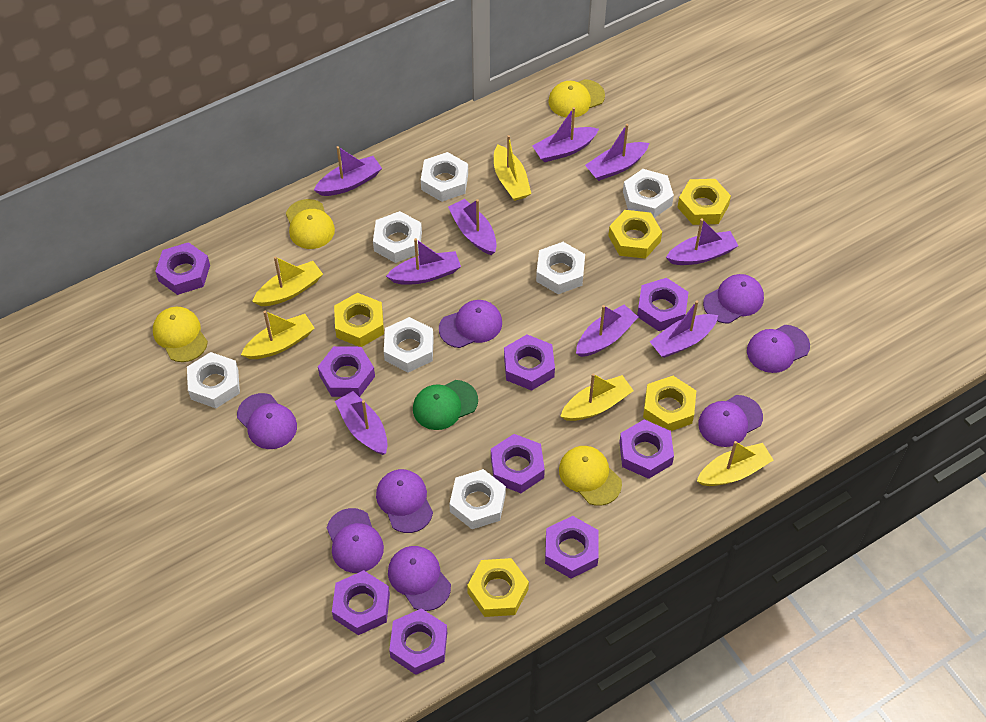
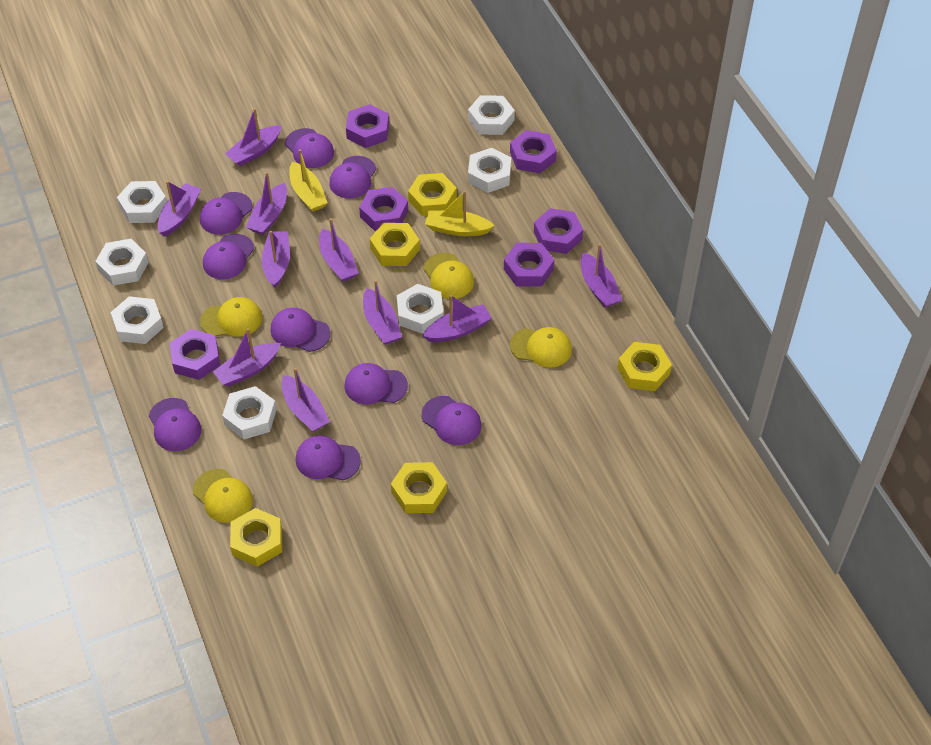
green cap: 1 -> 0
purple boat: 9 -> 10
purple cap: 8 -> 9
purple nut: 9 -> 6
yellow boat: 5 -> 2

